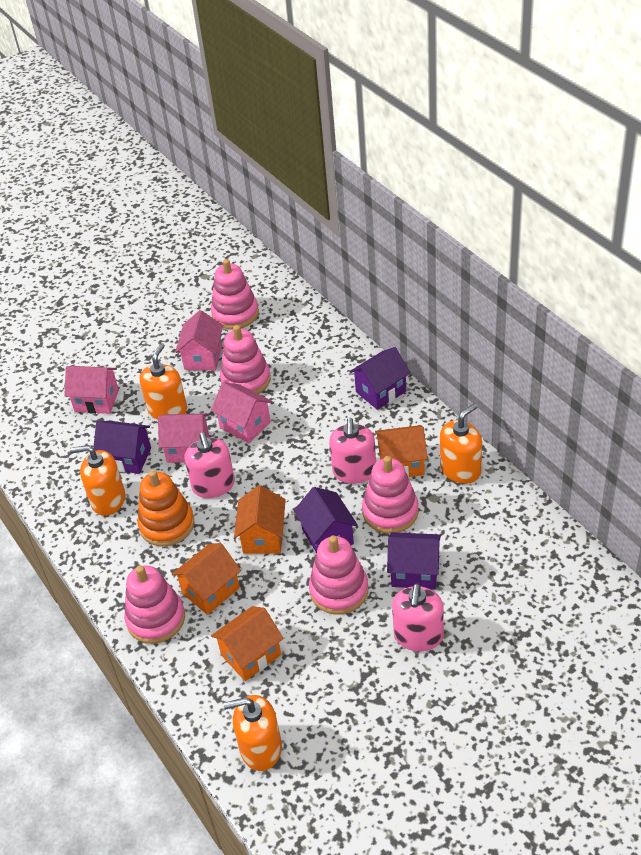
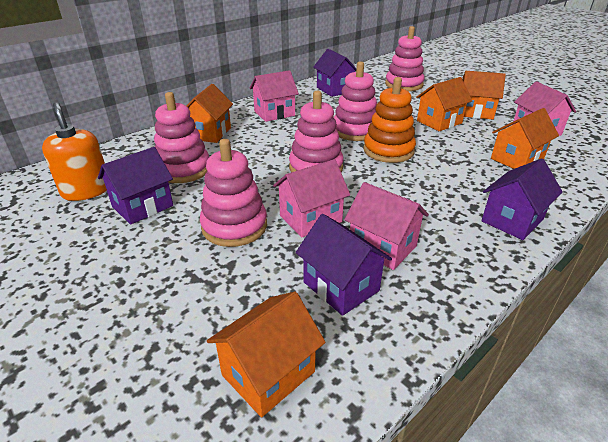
orange house: 4 -> 5
orange soap dispenser: 4 -> 1
pink soap dispenser: 3 -> 0

